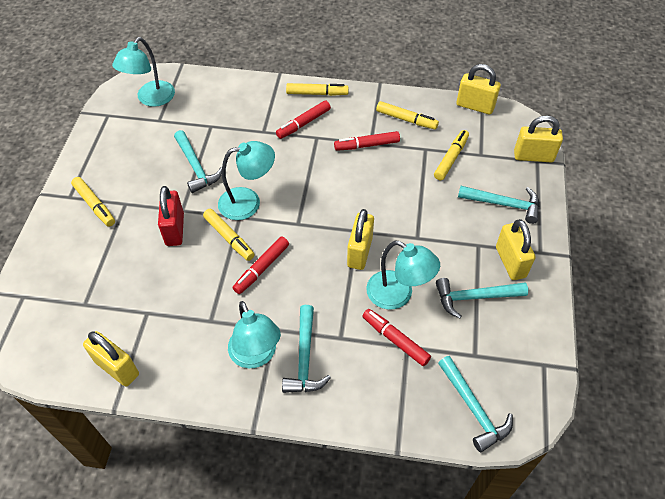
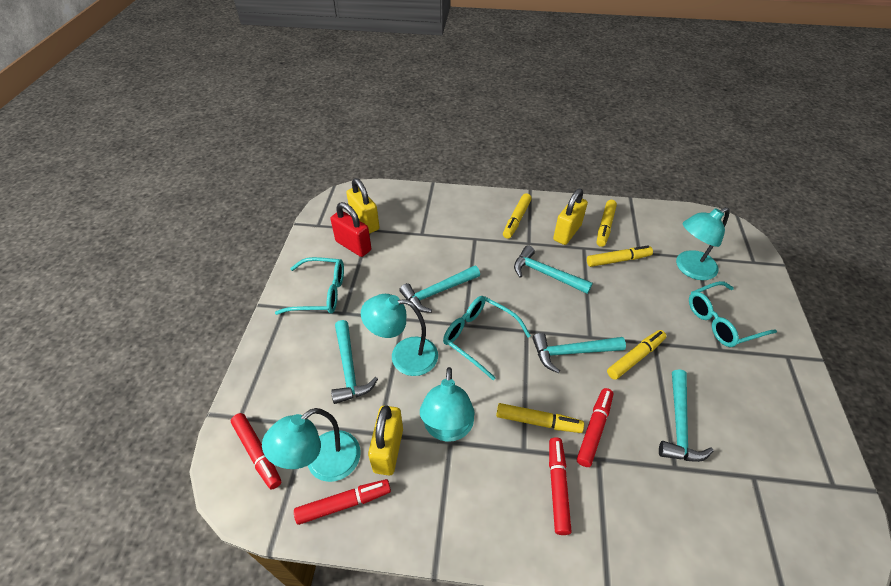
turquoise glasses: 0 -> 3
yellow padlock: 5 -> 3

